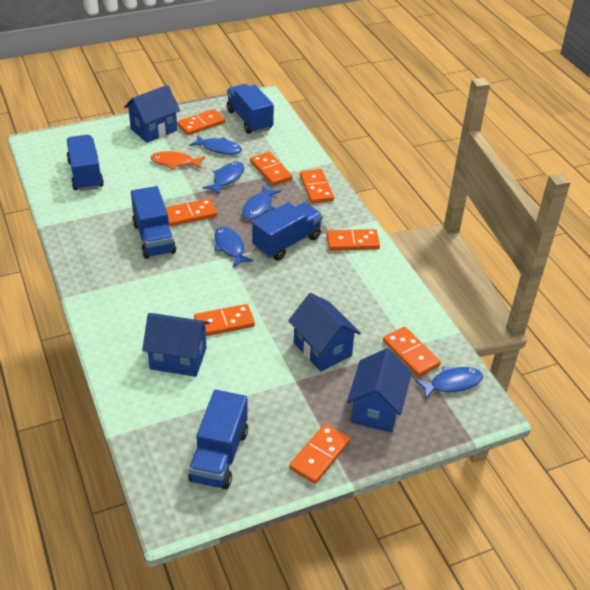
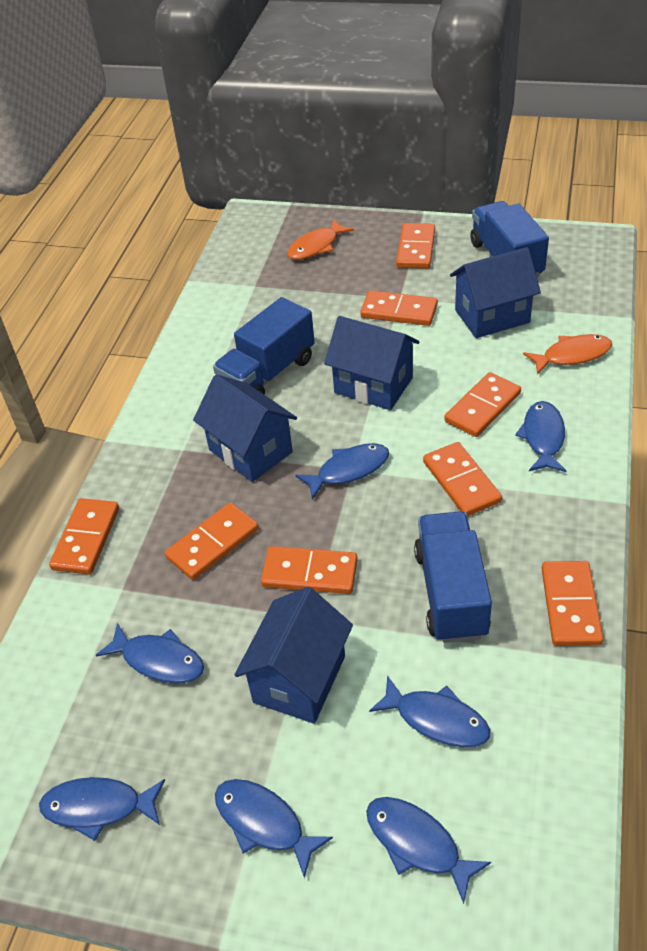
blue fish: 5 -> 7
blue truck: 5 -> 3
orange fish: 1 -> 2

